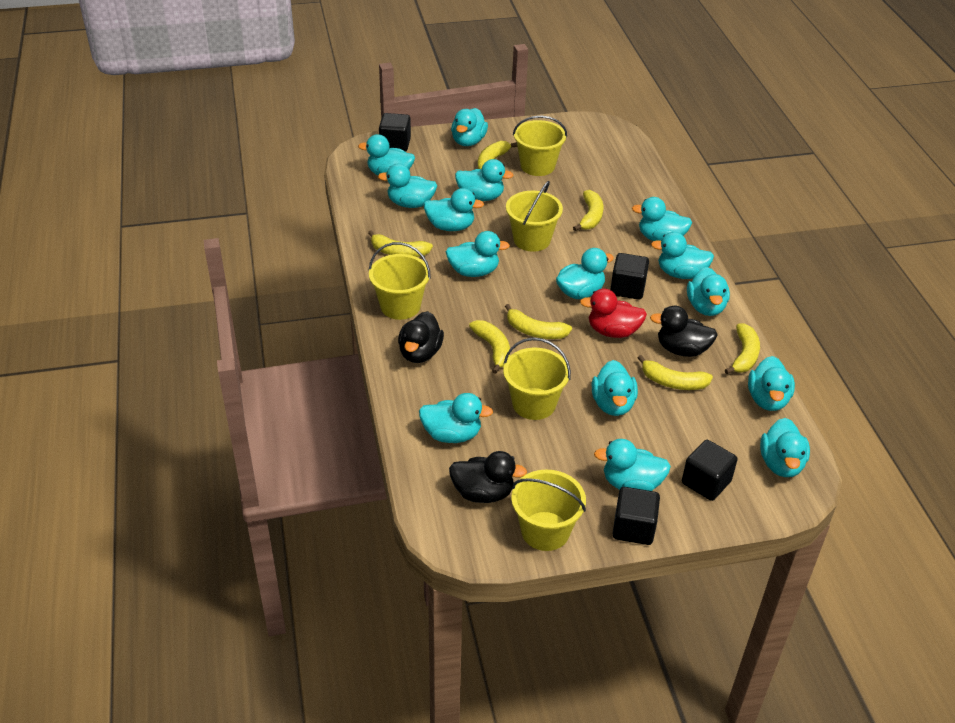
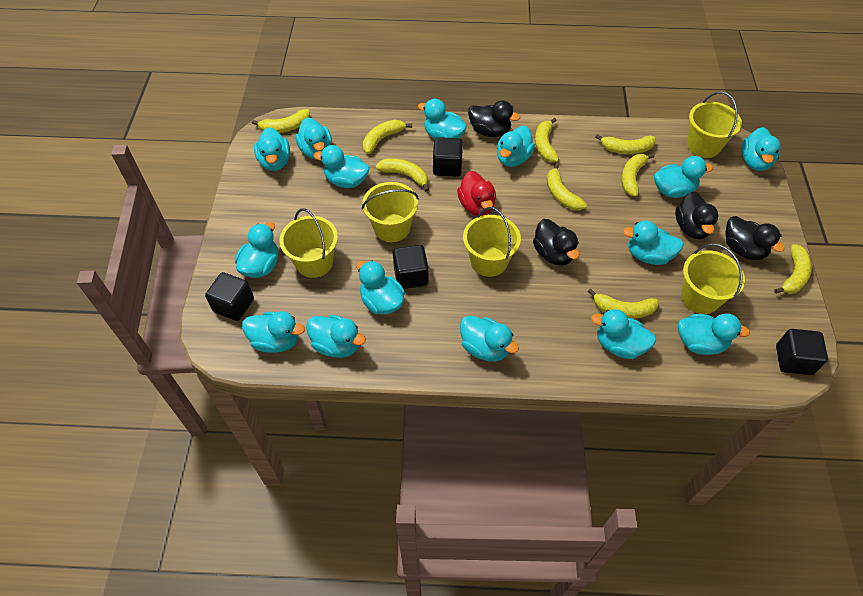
black duck: 3 -> 4
yellow banana: 7 -> 9

